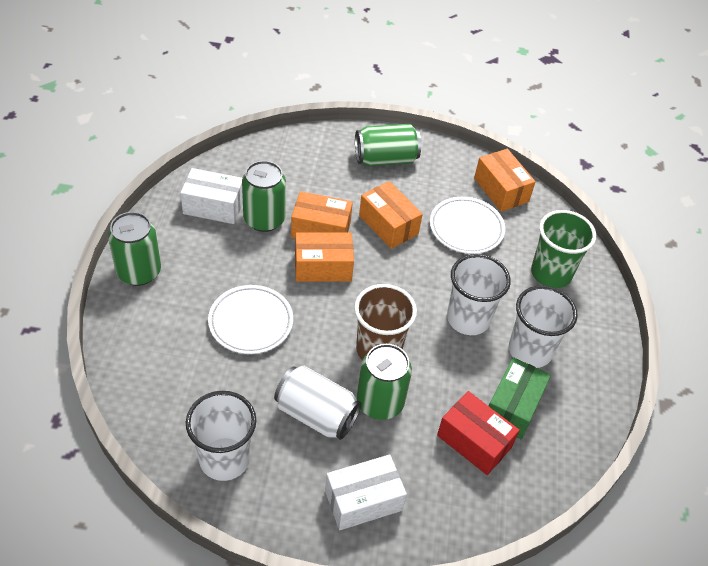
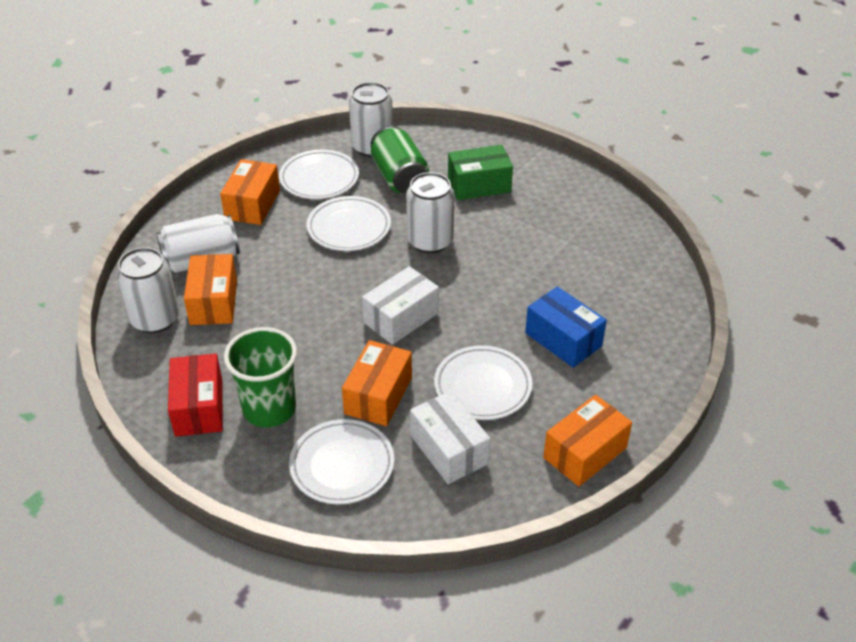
blue box: 0 -> 1
brown cup: 1 -> 0
green can: 4 -> 1
white can: 1 -> 4
white cup: 3 -> 0
white plate: 2 -> 4

